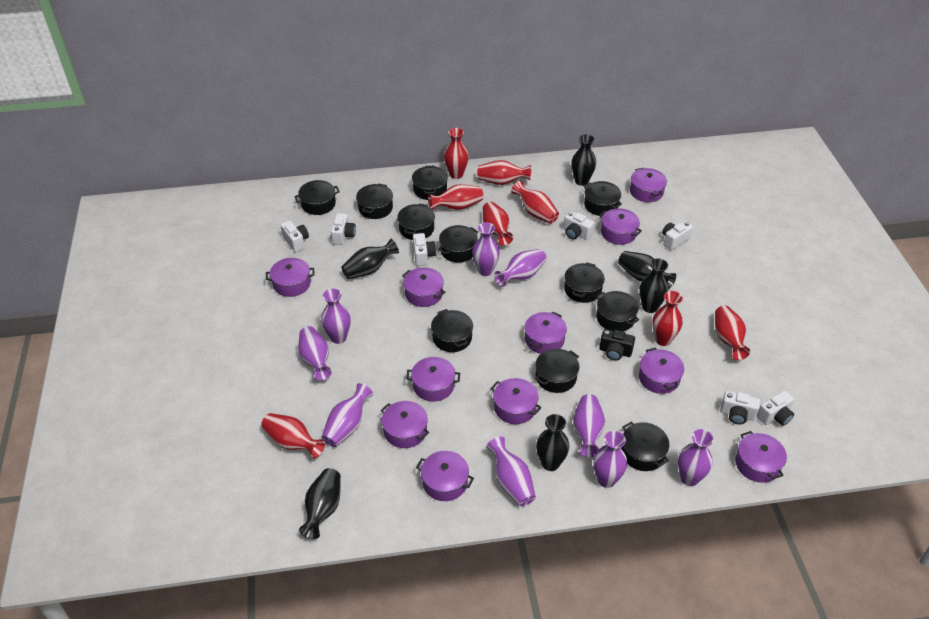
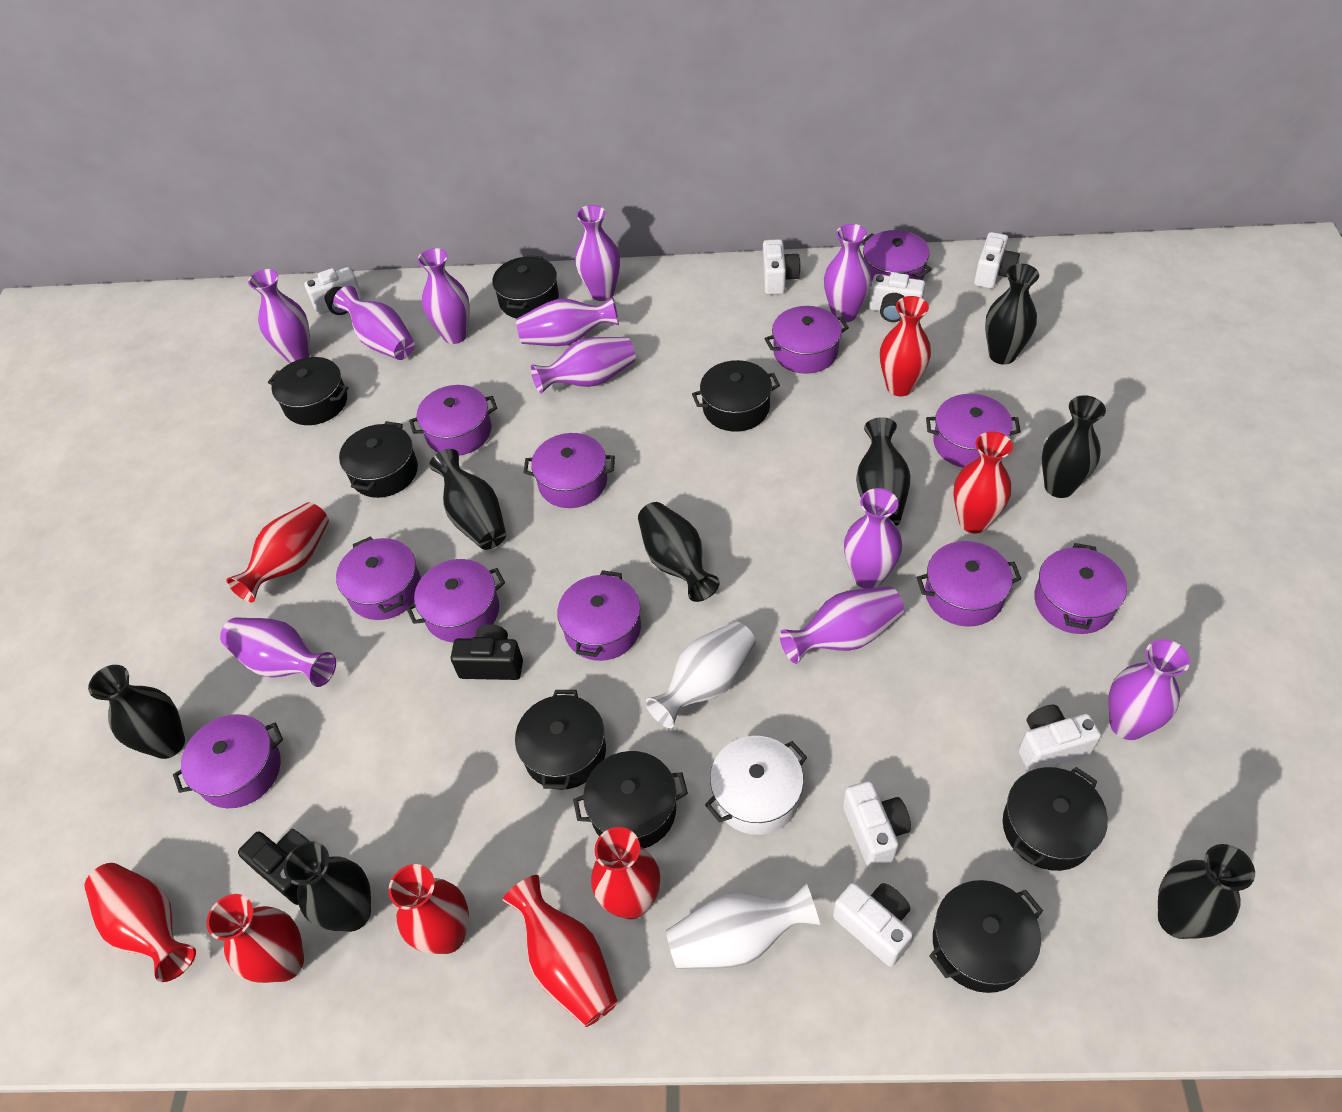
black camera: 1 -> 2
black pot: 11 -> 8
black vase: 6 -> 8
purple vase: 9 -> 11
white pot: 0 -> 1
white vase: 0 -> 2

